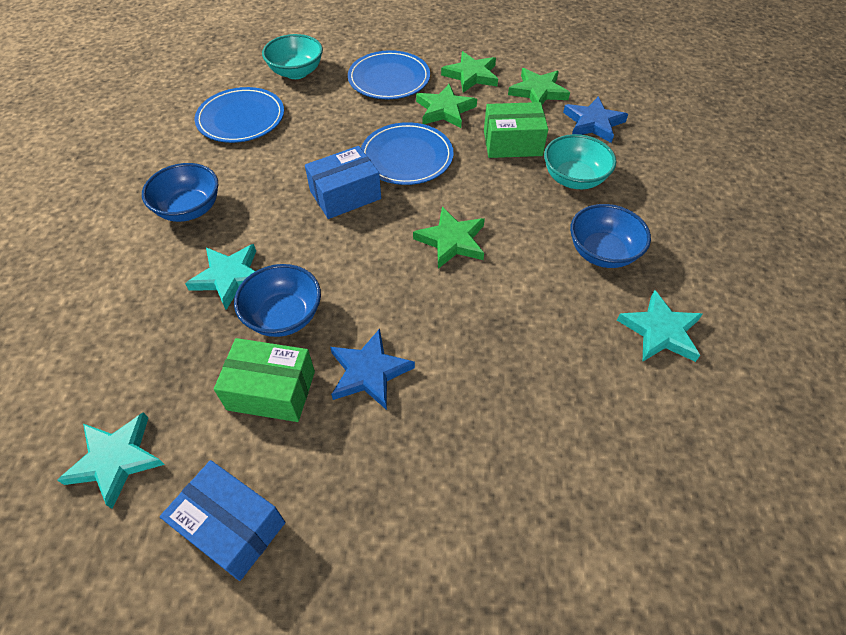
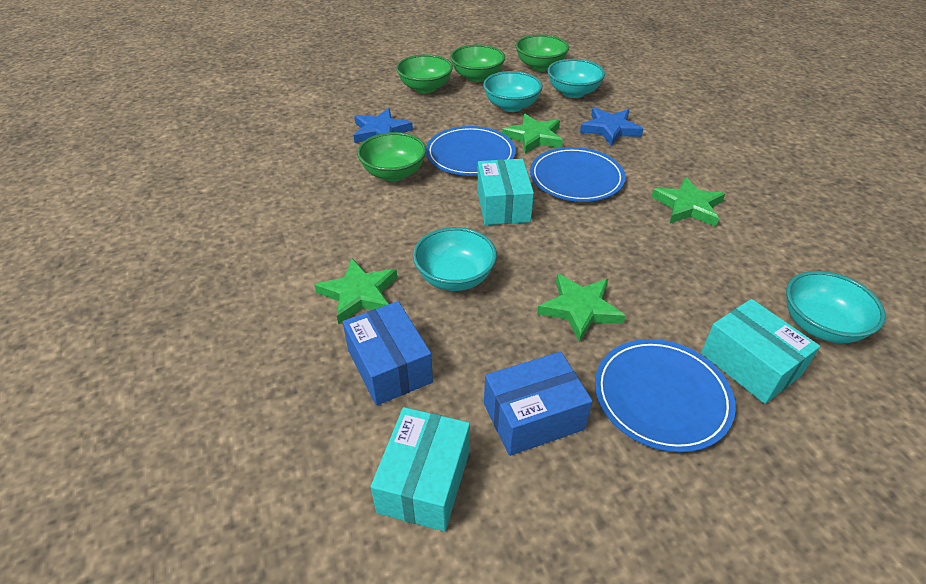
blue bowl: 3 -> 0
green bowl: 0 -> 4
green box: 2 -> 0
turquoise bowl: 2 -> 4
turquoise box: 0 -> 3
turquoise star: 3 -> 0

